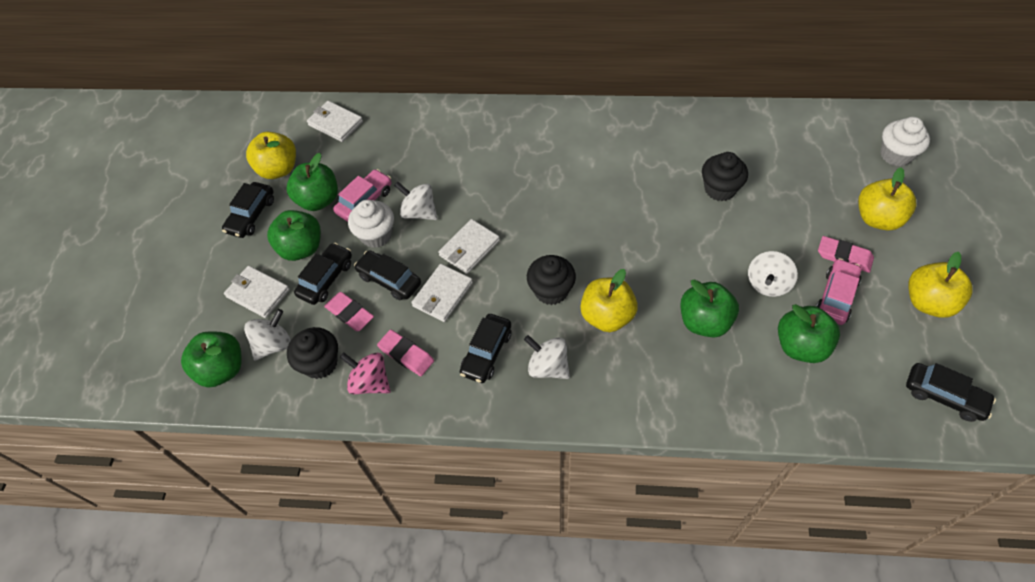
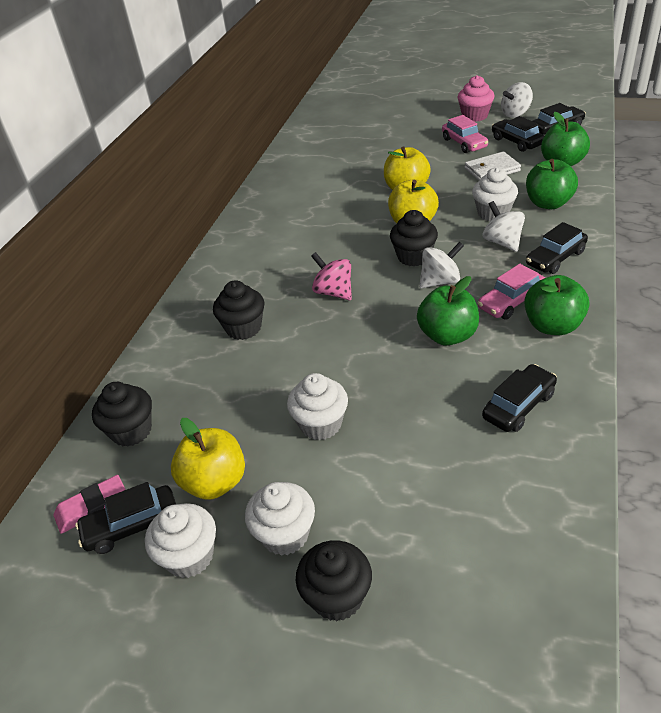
black cupcake: 3 -> 4
green apple: 5 -> 4
pink cupcake: 0 -> 1
pink eraser: 3 -> 1
white cupcake: 2 -> 4
white spinning top: 4 -> 3
white wallet: 4 -> 1
yellow apple: 4 -> 3

